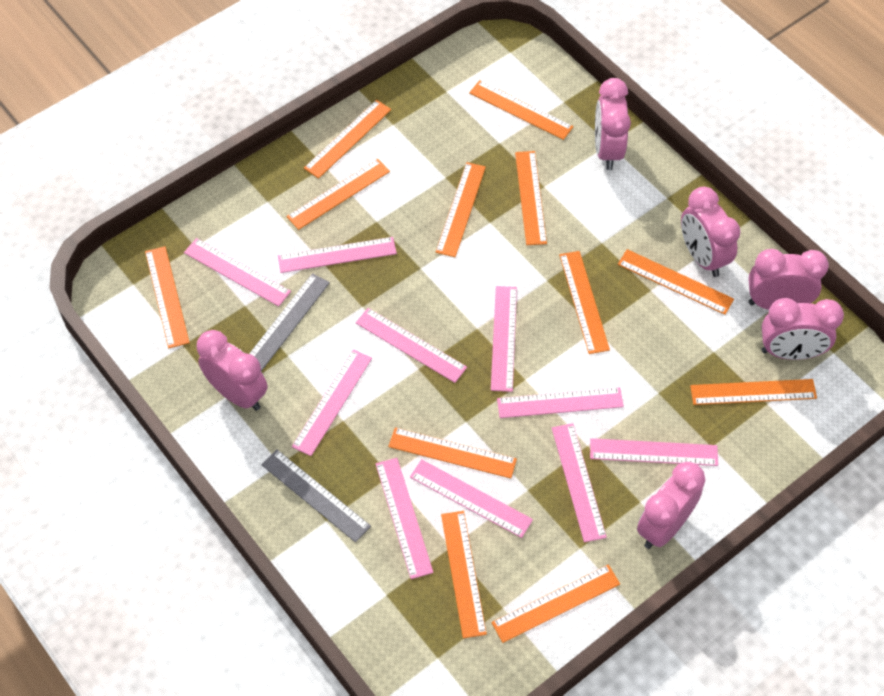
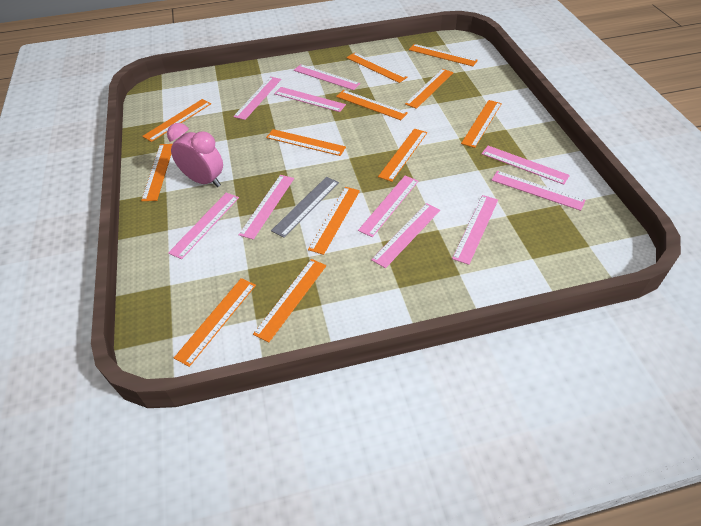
grey ruler: 2 -> 1
pink clock: 6 -> 1

